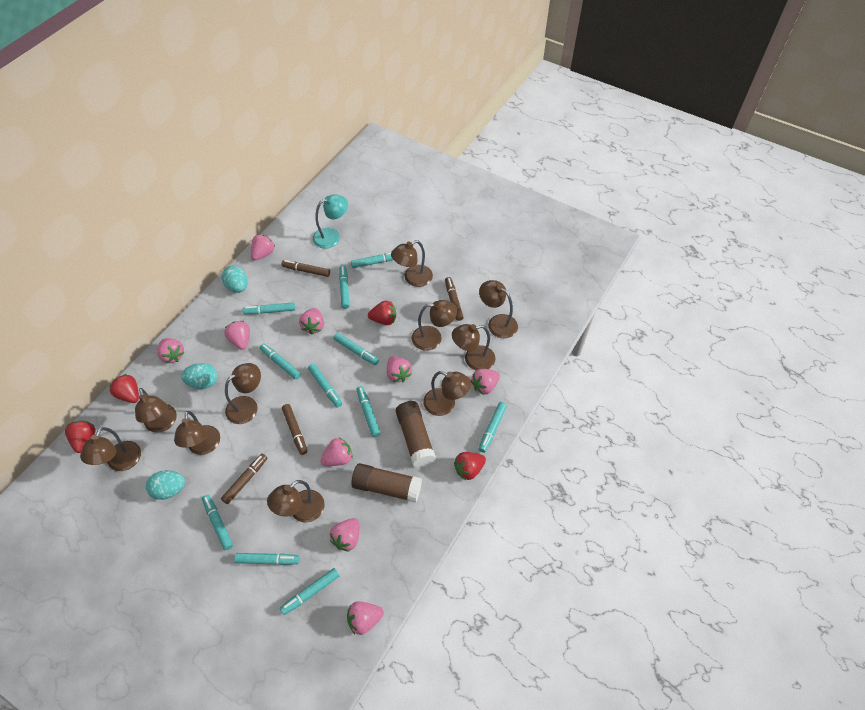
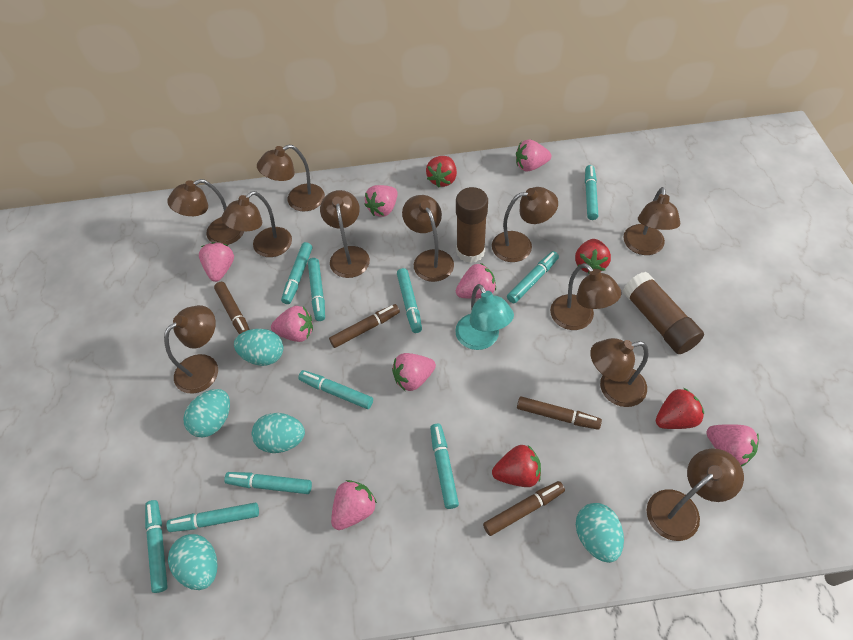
brown lamp: 10 -> 11
pink strawberry: 9 -> 8
turquoise egg: 3 -> 5
turquoise marker: 11 -> 10

